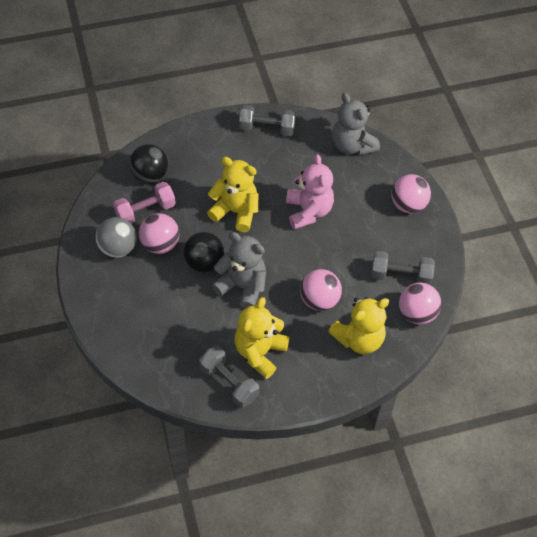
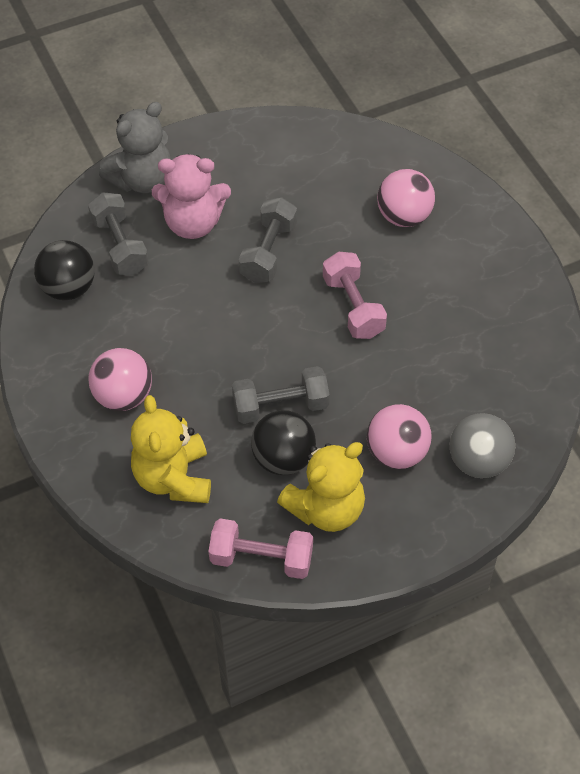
grey teddy bear: 2 -> 1
pink ball: 4 -> 3
pink dumbbell: 1 -> 2
yellow teddy bear: 3 -> 2

